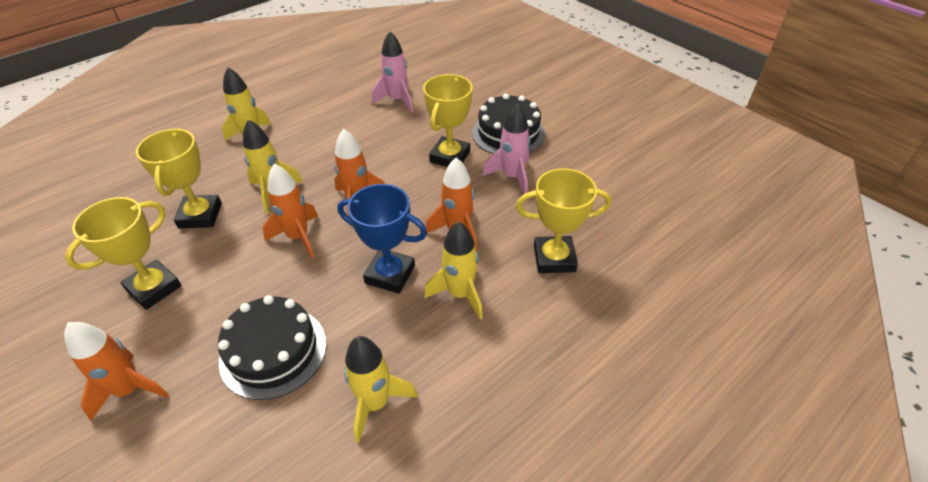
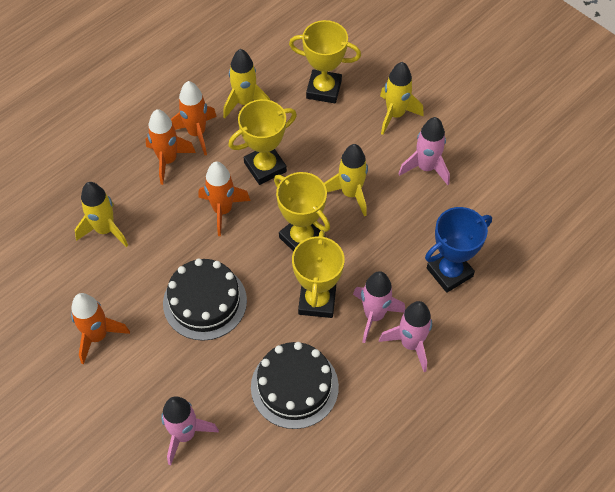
pink rocket: 2 -> 4

